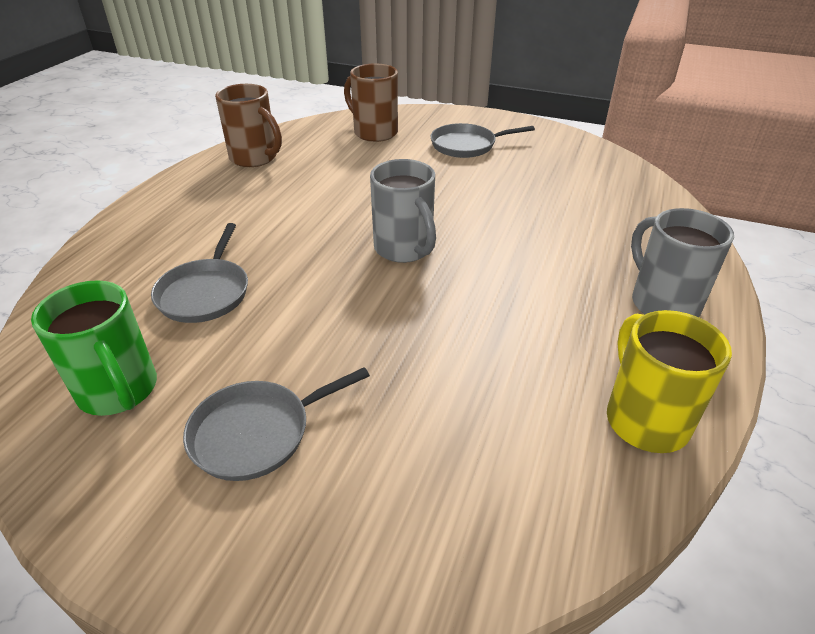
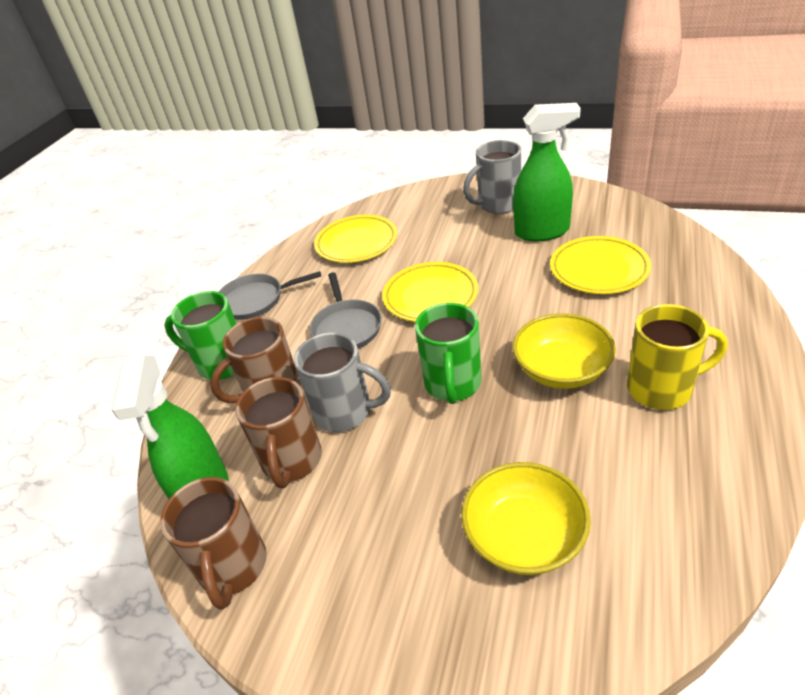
brown mug: 2 -> 3
green mug: 1 -> 2
green spray bottle: 0 -> 2
grey pan: 3 -> 2
yellow bowl: 0 -> 2
yellow plate: 0 -> 3

